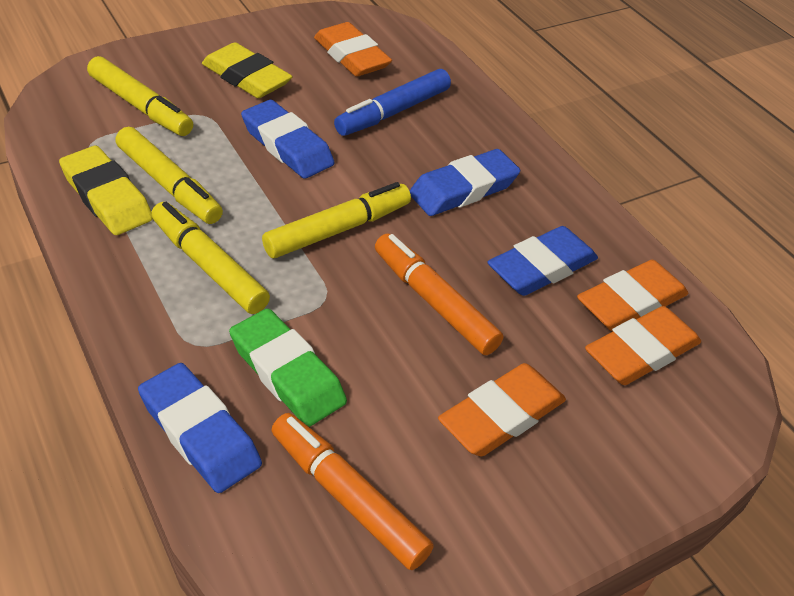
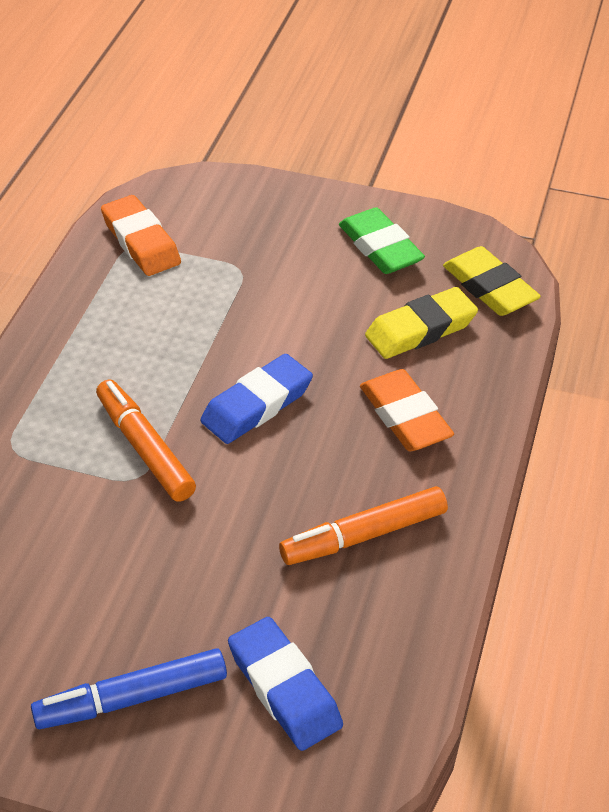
blue eraser: 4 -> 2
orange eraser: 4 -> 2
yellow marker: 4 -> 0

